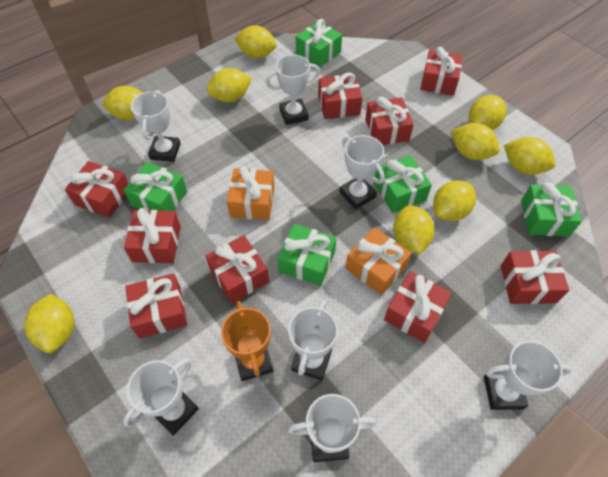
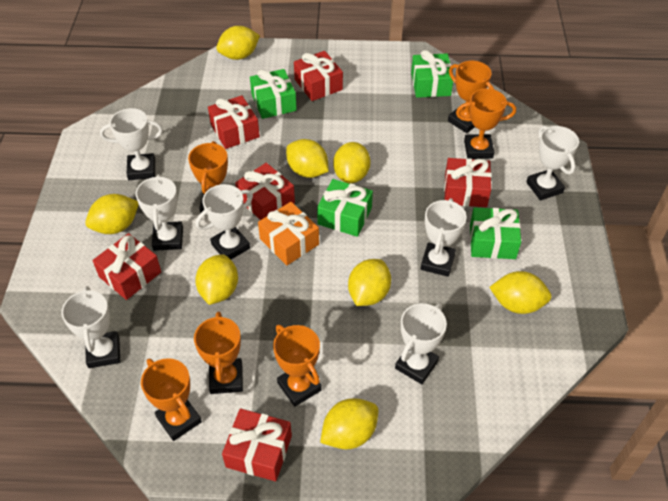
green gift: 5 -> 4
orange gift: 2 -> 1
orange trophy: 1 -> 6
red gift: 9 -> 6
yellow lemon: 9 -> 8

